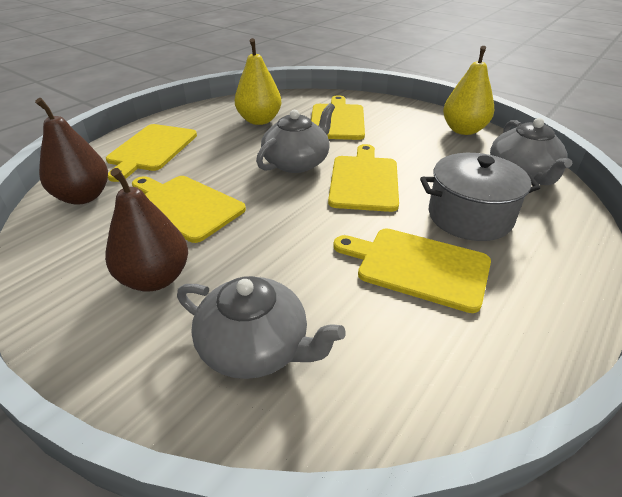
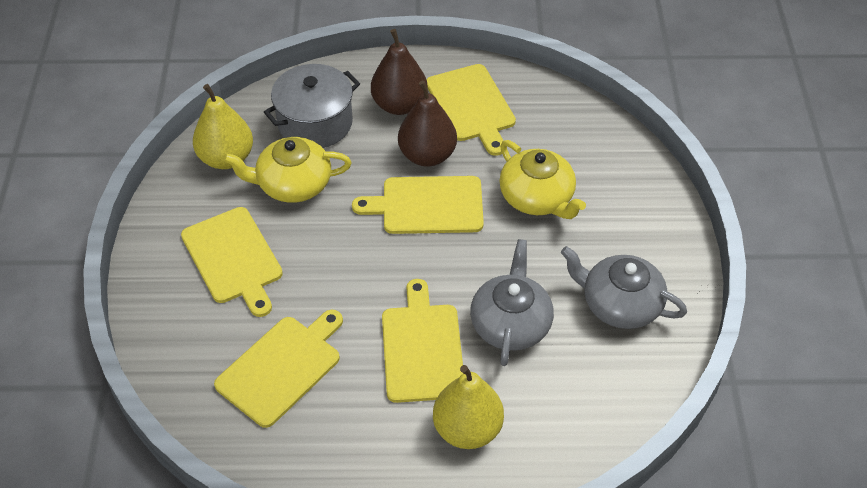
grey teapot: 3 -> 2
yellow teapot: 0 -> 2

